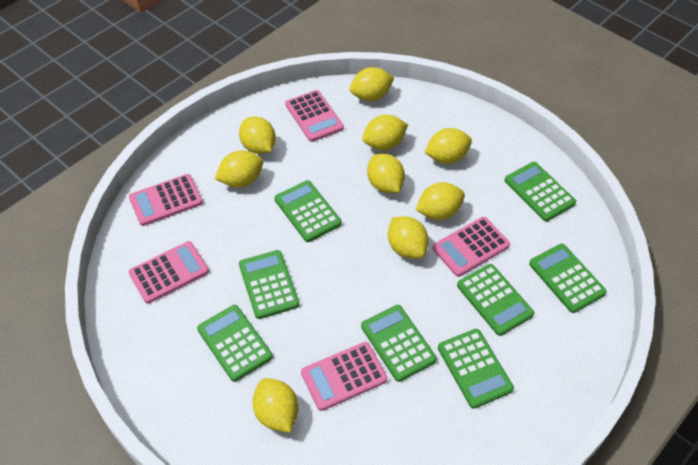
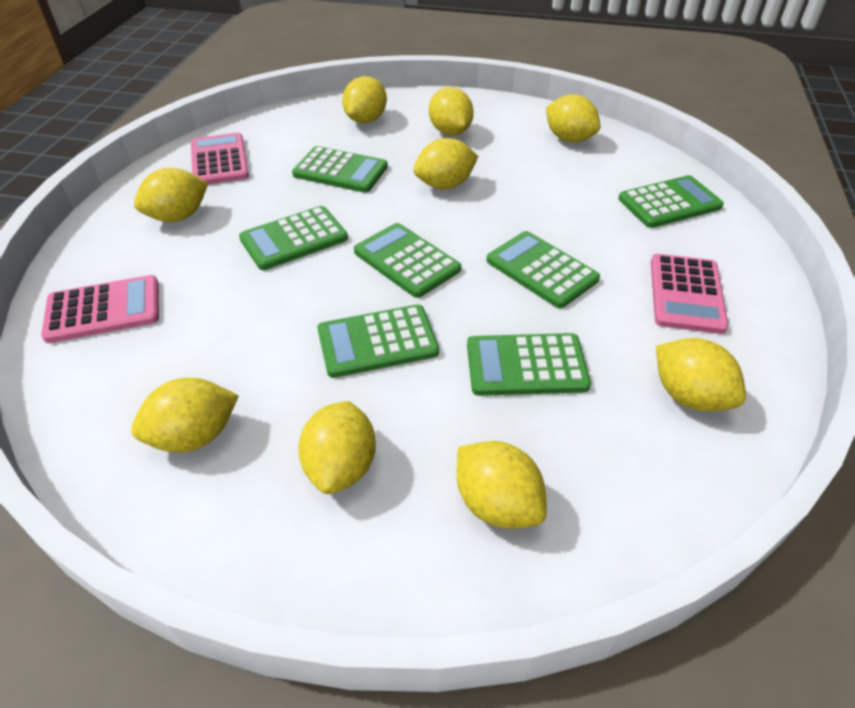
green calculator: 8 -> 7
pink calculator: 5 -> 3

